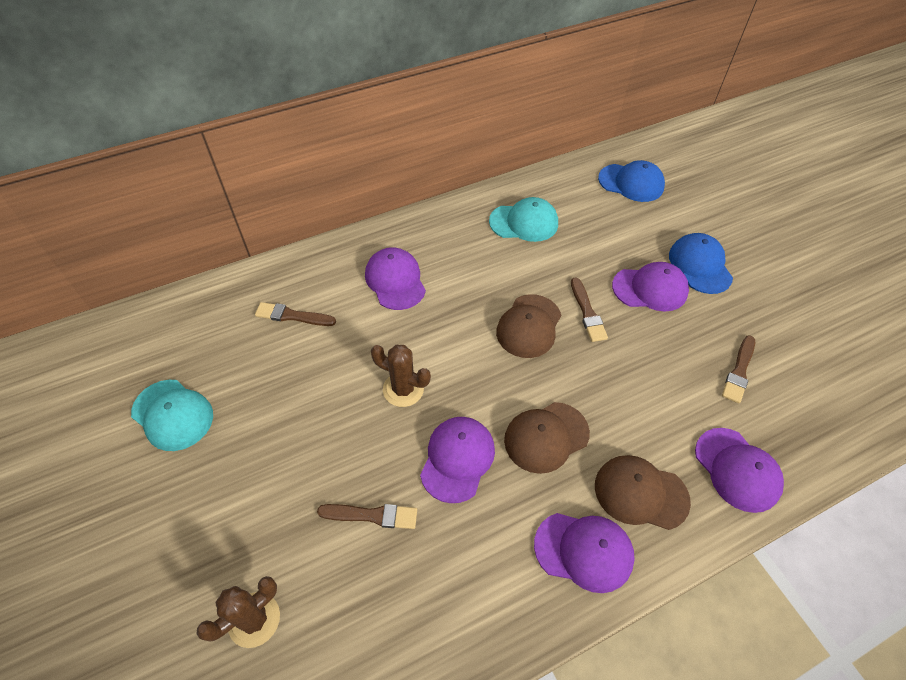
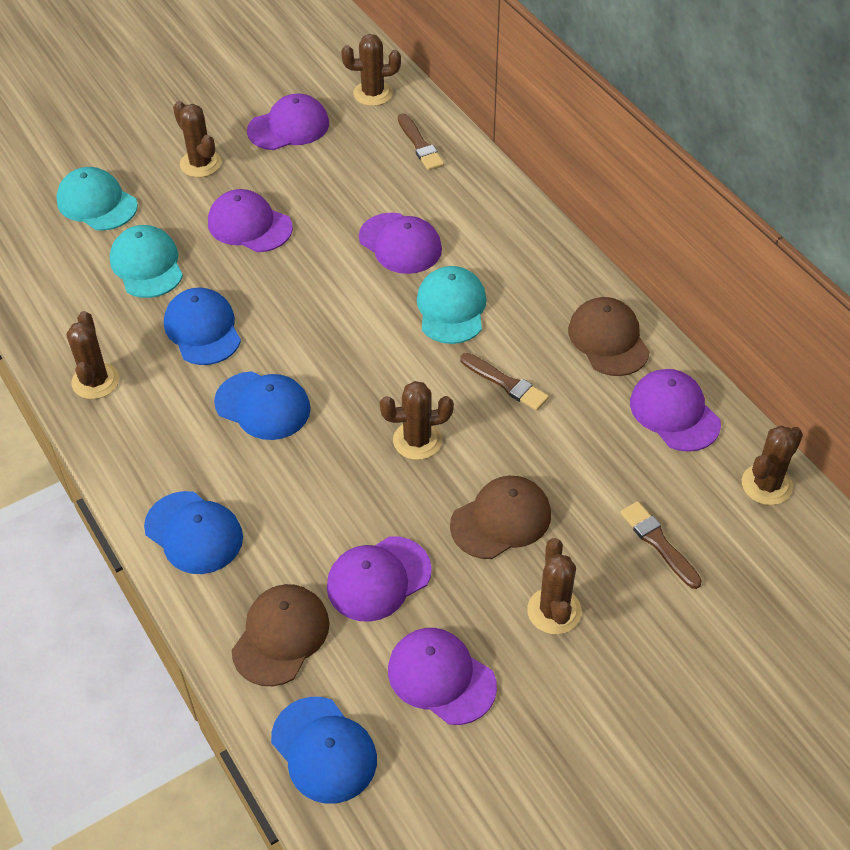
blue cap: 2 -> 4
brown brush: 4 -> 3
brown cactus: 2 -> 6
purple cap: 5 -> 6
turquoise cap: 2 -> 3

